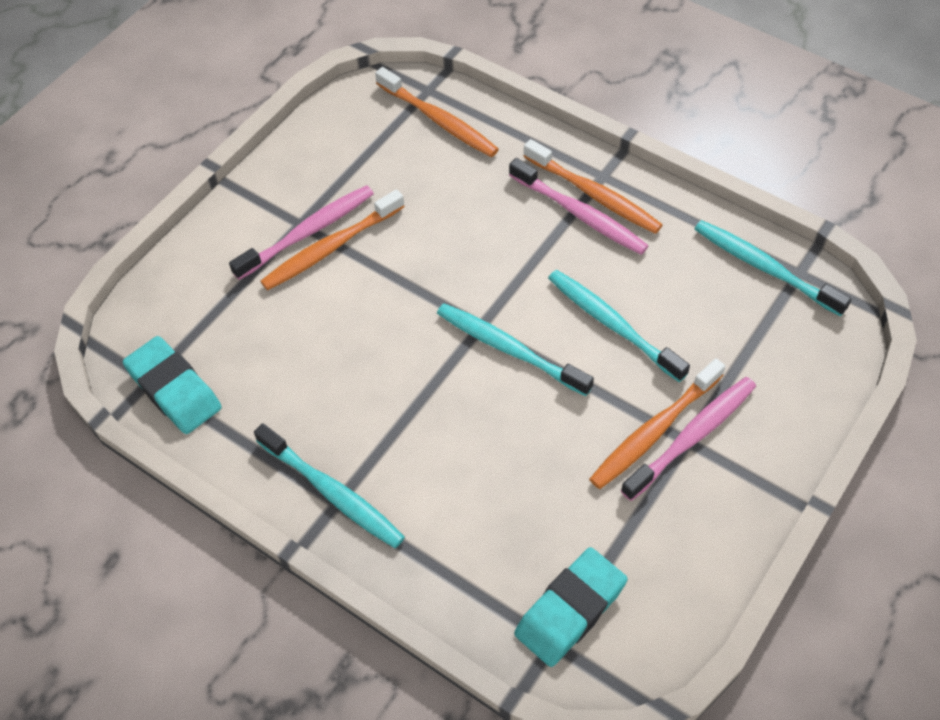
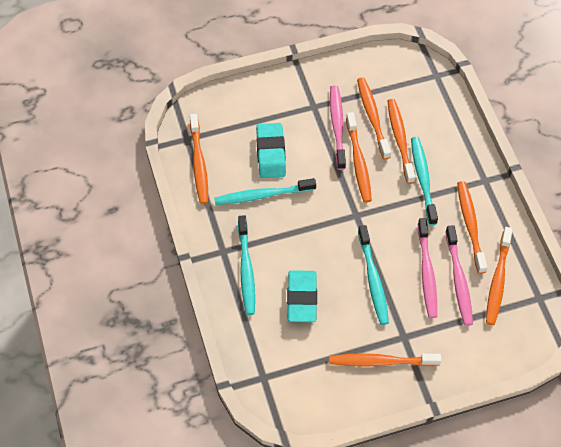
orange toothbrush: 4 -> 7

